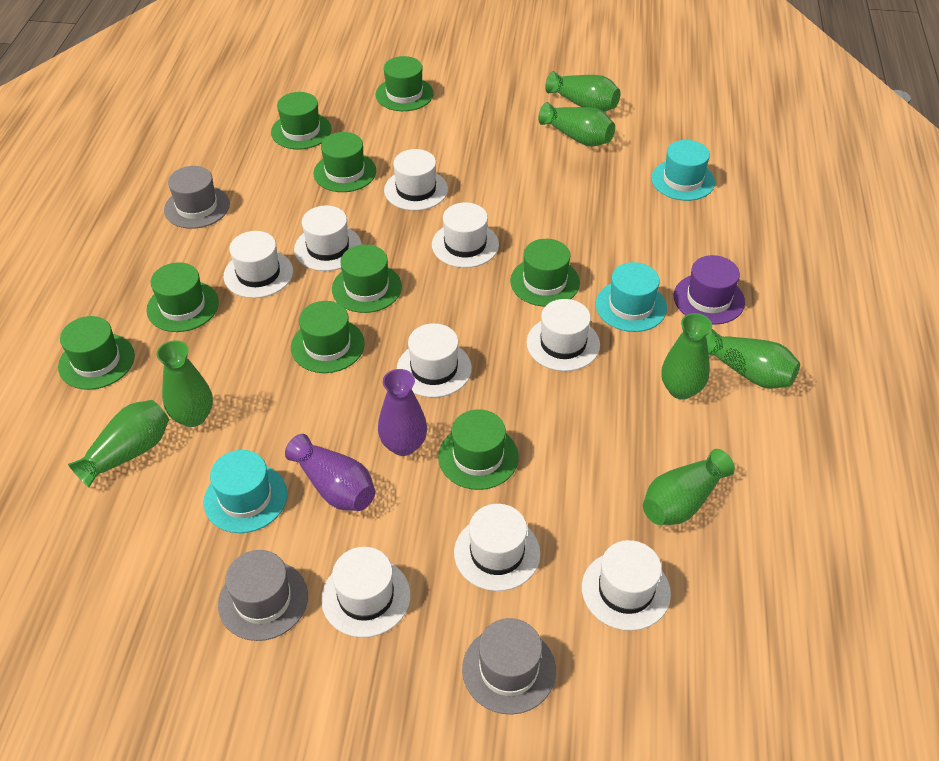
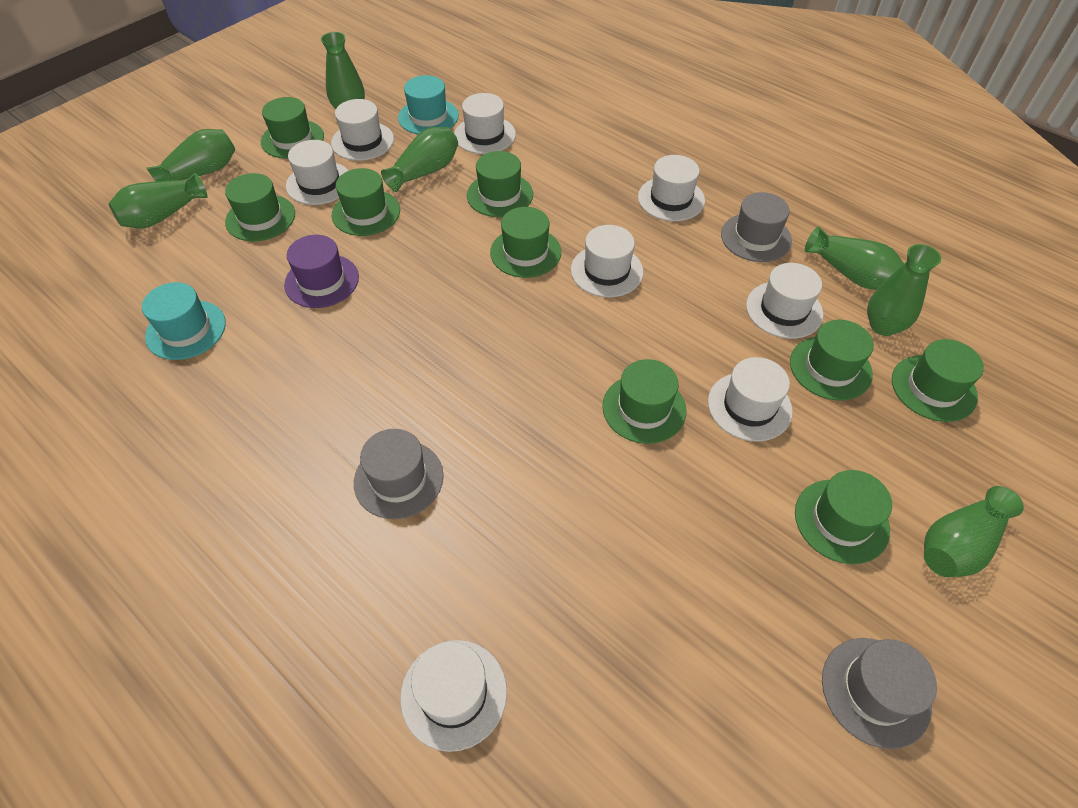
purple vase: 2 -> 0
turquoise hat: 3 -> 2
white hat: 9 -> 8

